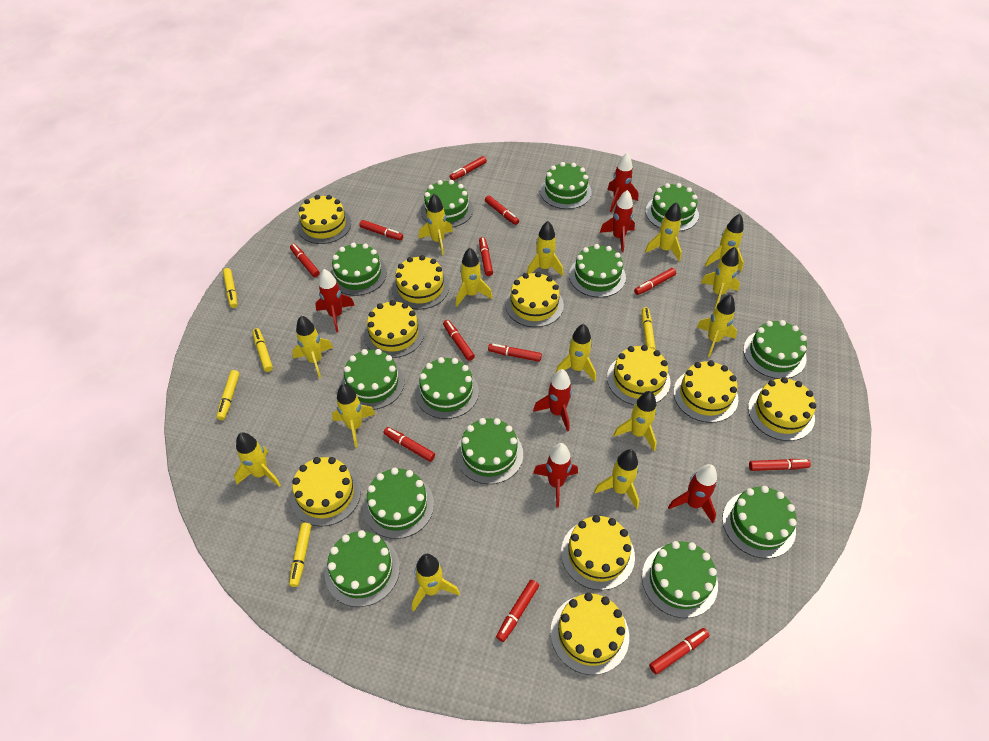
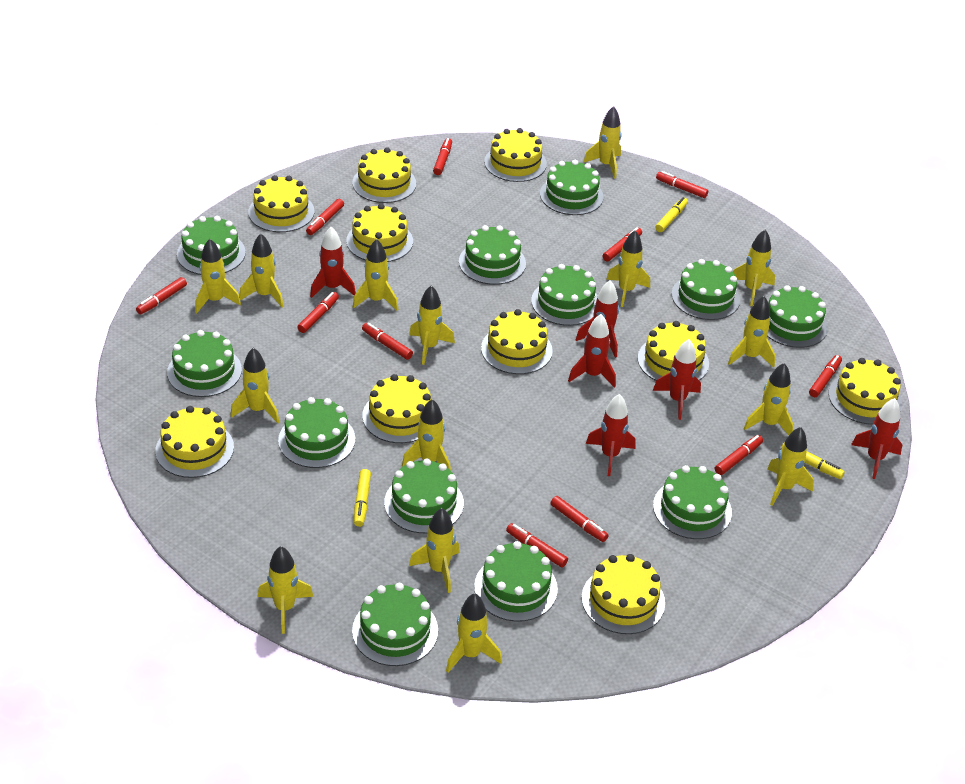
green cake: 13 -> 12
red marker: 12 -> 11
yellow marker: 5 -> 3
yellow rocket: 14 -> 15

